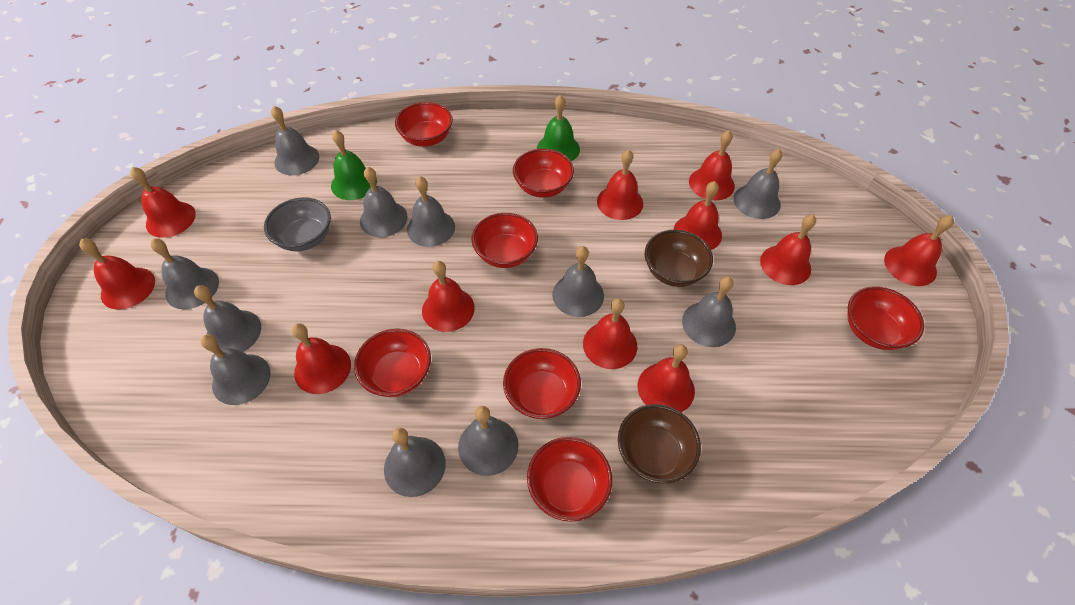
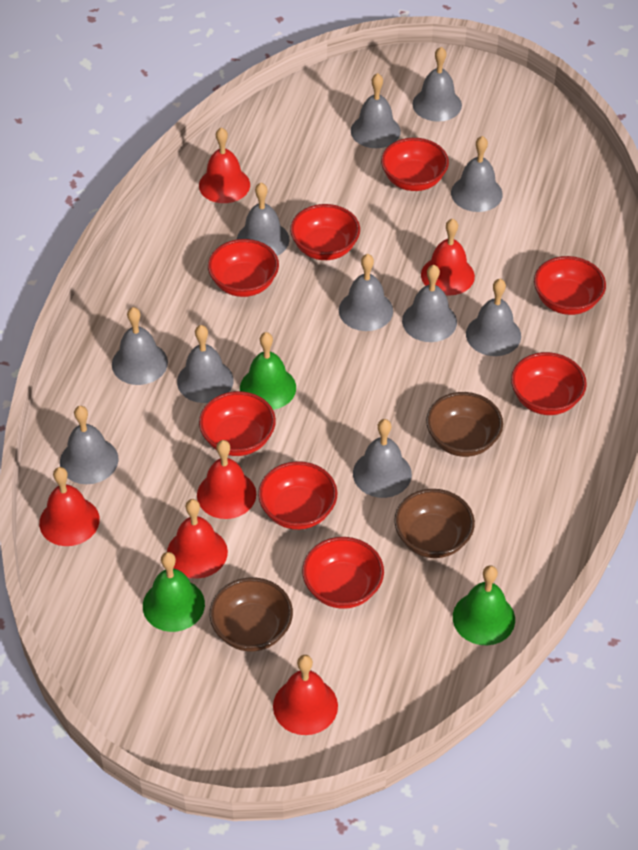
brown bowl: 2 -> 3
green bell: 2 -> 3
grey bowl: 1 -> 0
red bell: 11 -> 6
red bowl: 7 -> 8

